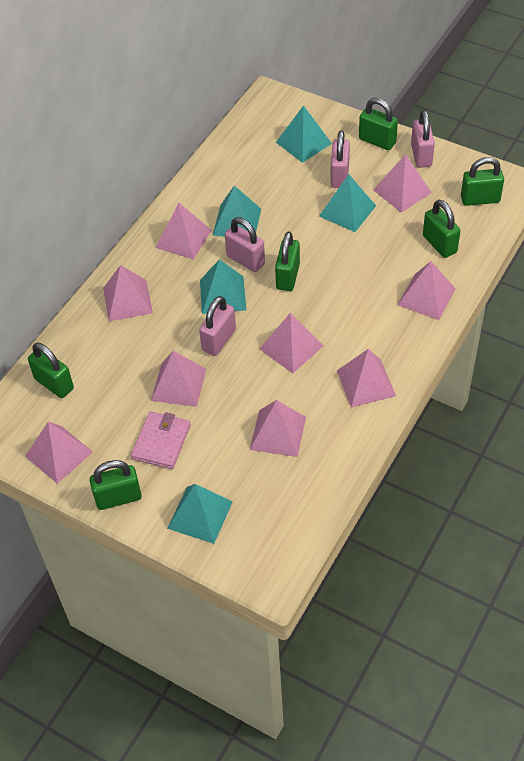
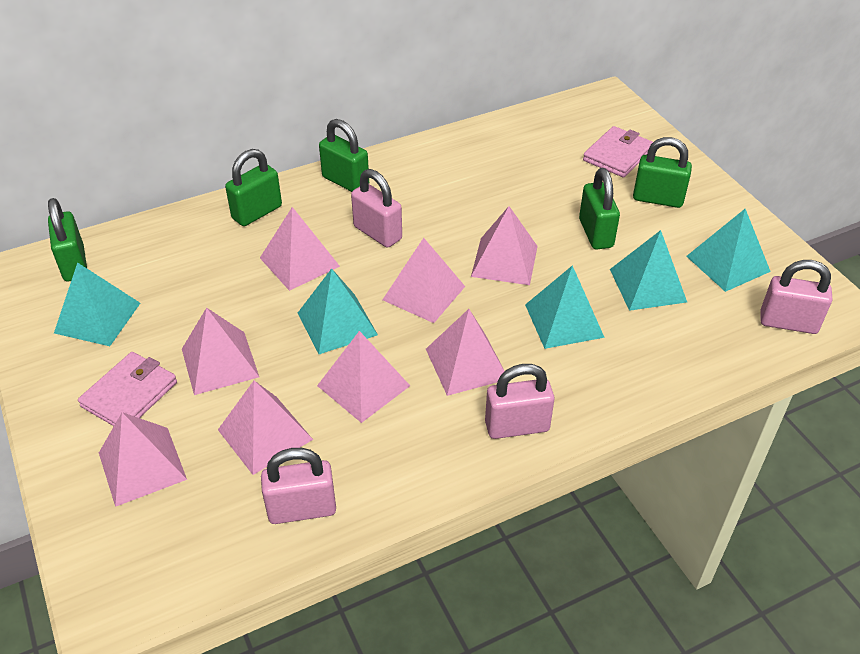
green padlock: 6 -> 5
pink pyramid: 9 -> 8
pink wallet: 1 -> 2

